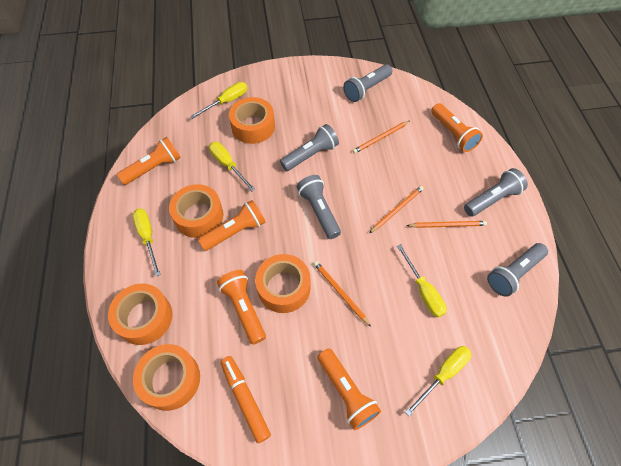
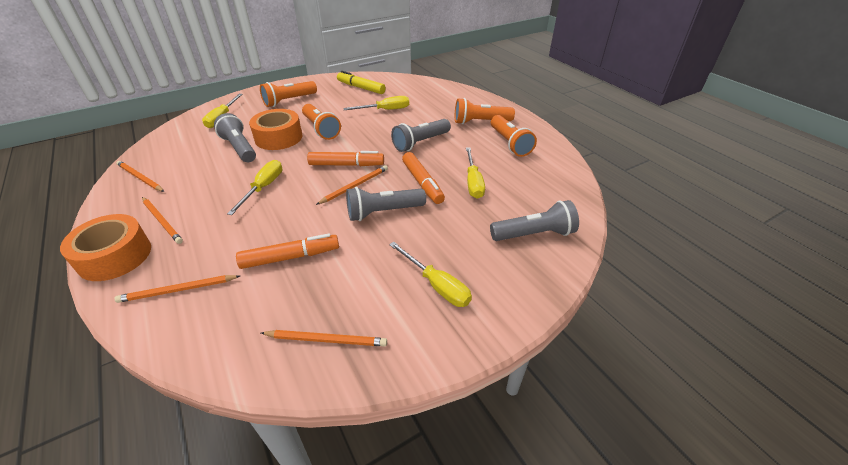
grey flashlight: 5 -> 4
orange flashlight: 5 -> 4
orange marker: 1 -> 3
orange pencil: 4 -> 5
orange tape: 5 -> 2
yellow marker: 0 -> 1

